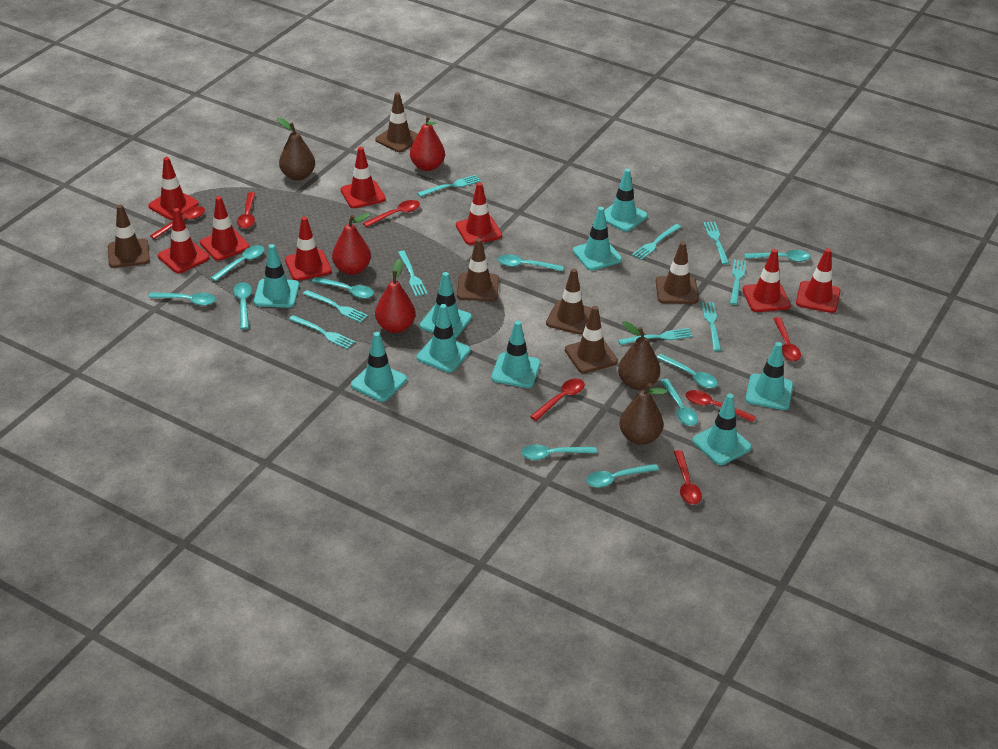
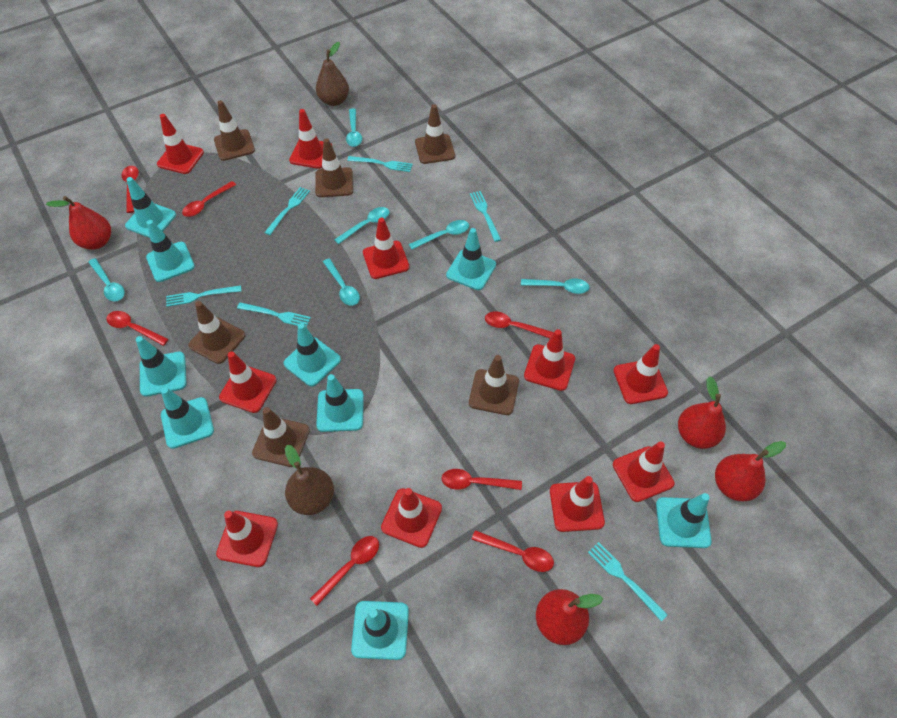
brown pear: 3 -> 2
red pear: 3 -> 4
red traffic cone: 8 -> 10
turquoise fork: 9 -> 6
turquoise spoon: 10 -> 6

